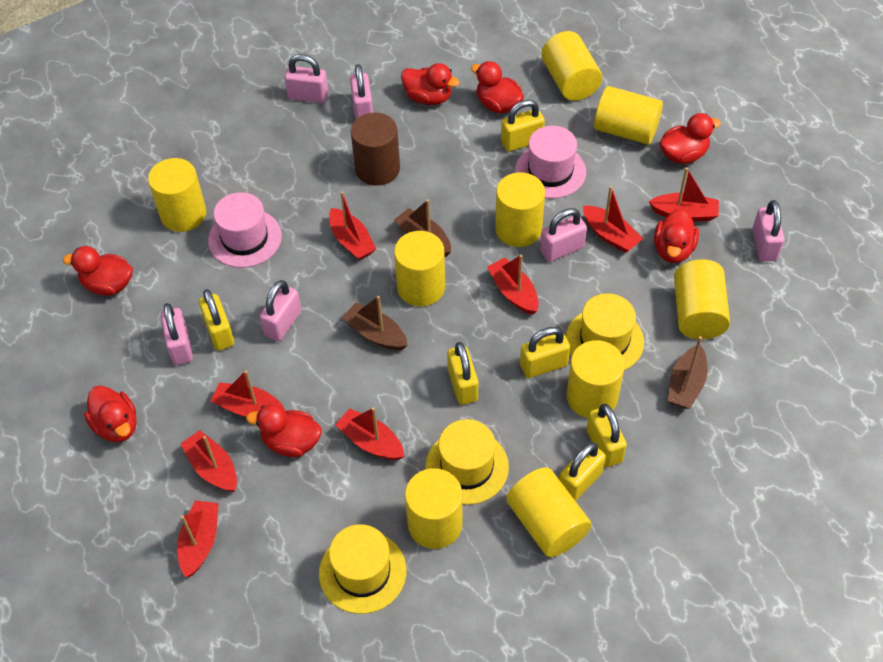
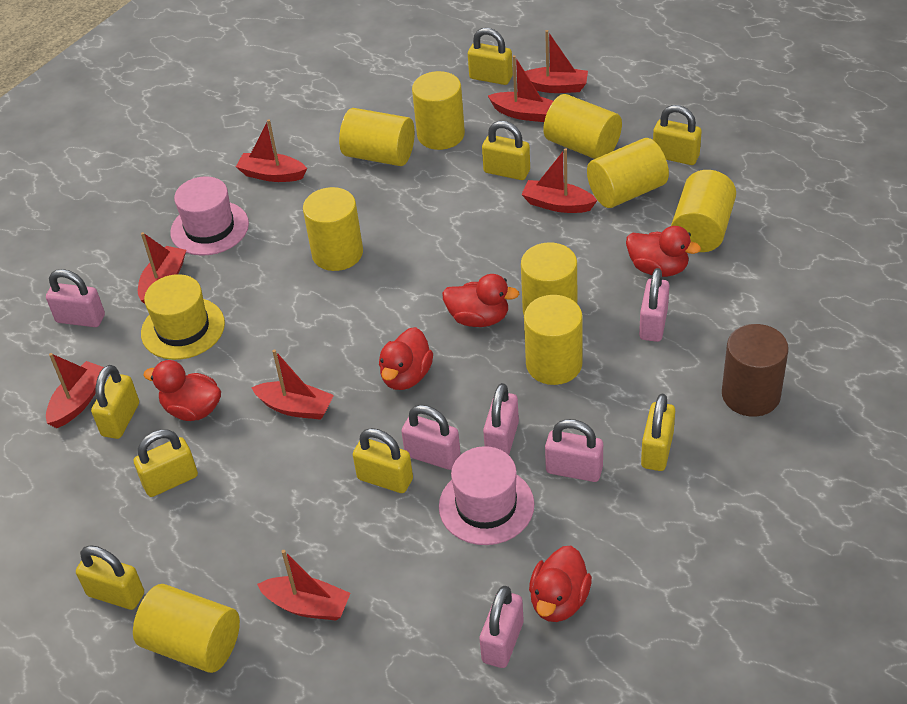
brown boat: 3 -> 0
red duck: 7 -> 5
yellow hat: 3 -> 1
yellow padlock: 6 -> 8

